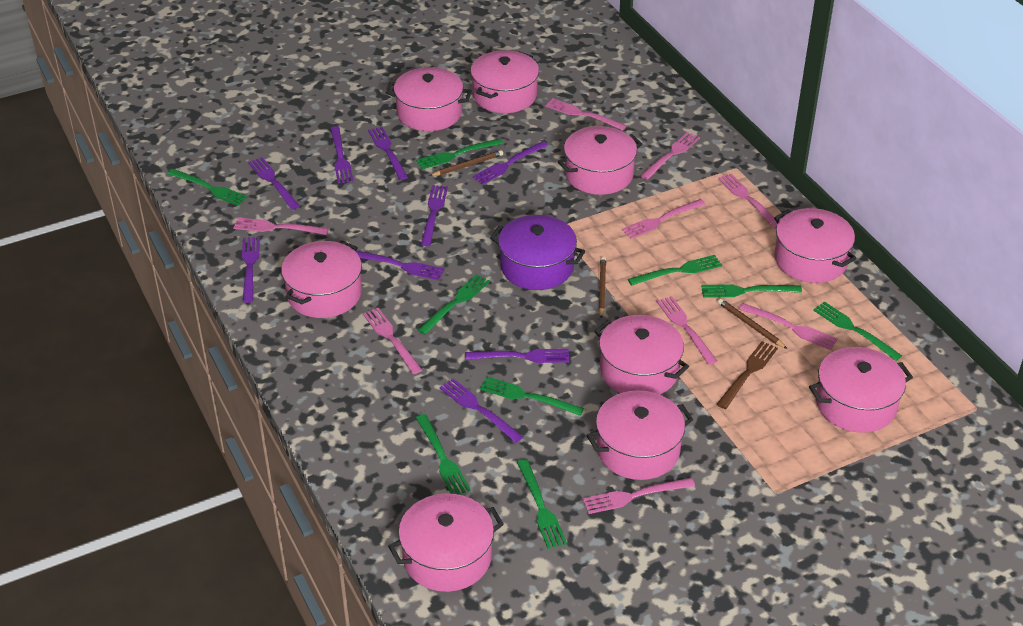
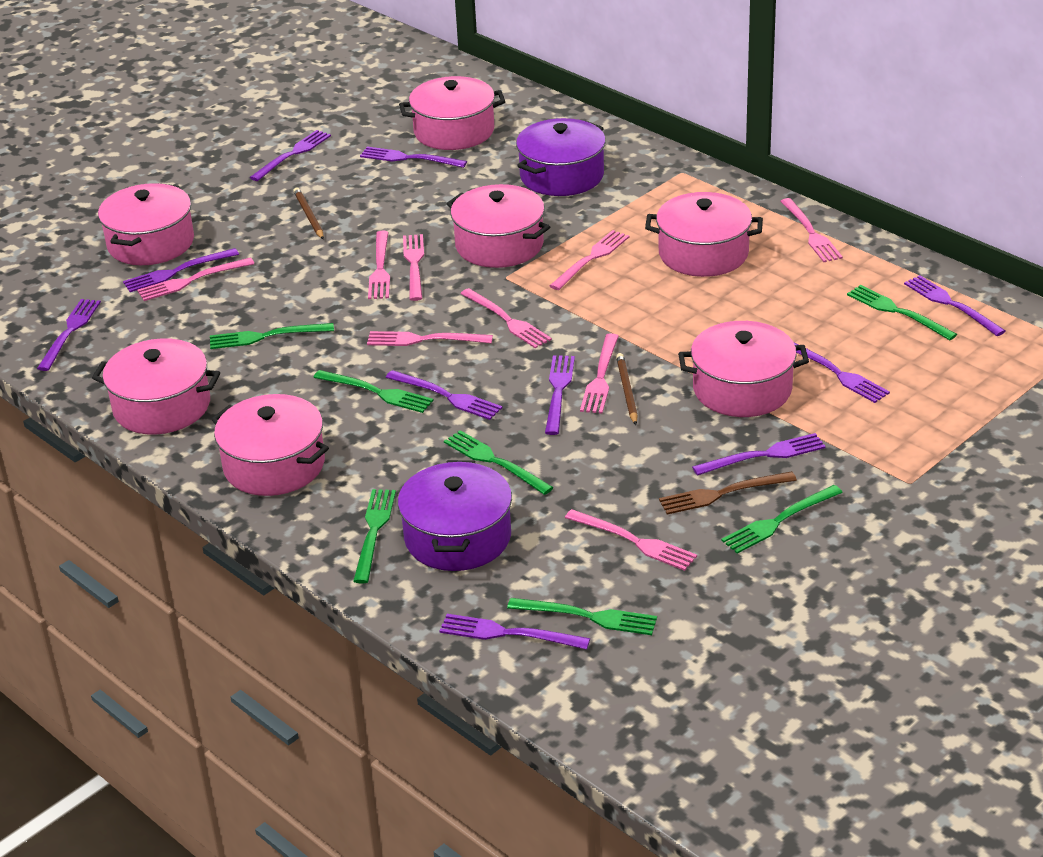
brown pencil: 3 -> 2
green fork: 9 -> 7
pink pot: 9 -> 7
purple fork: 9 -> 10
purple pot: 1 -> 2

